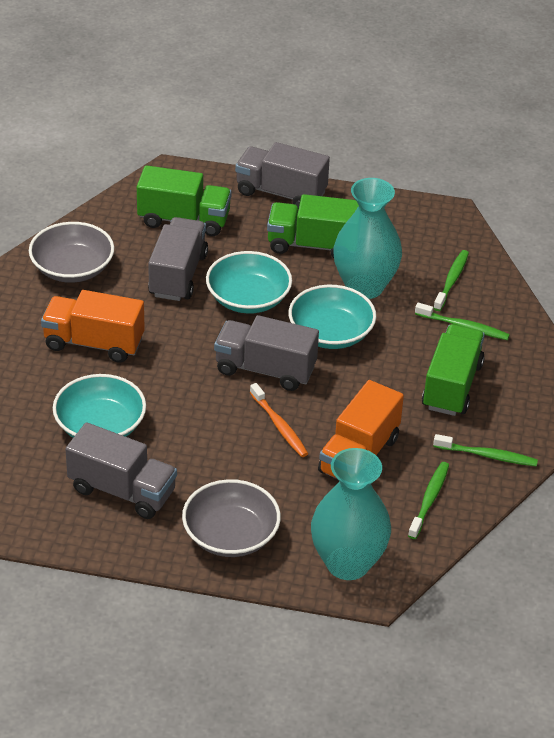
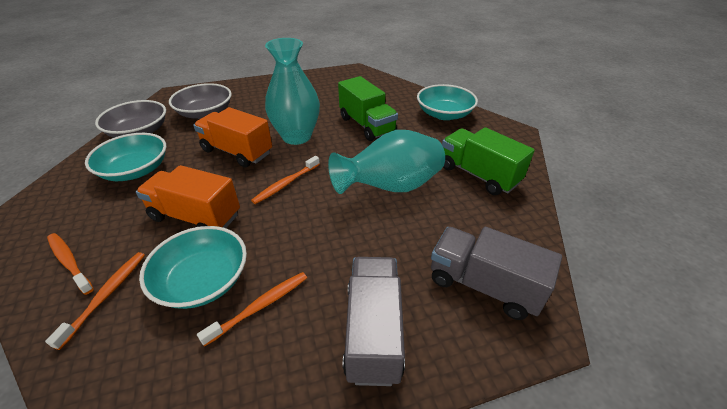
green toothbrush: 4 -> 0
green truck: 3 -> 2
grey truck: 4 -> 2
orange toothbrush: 1 -> 4

